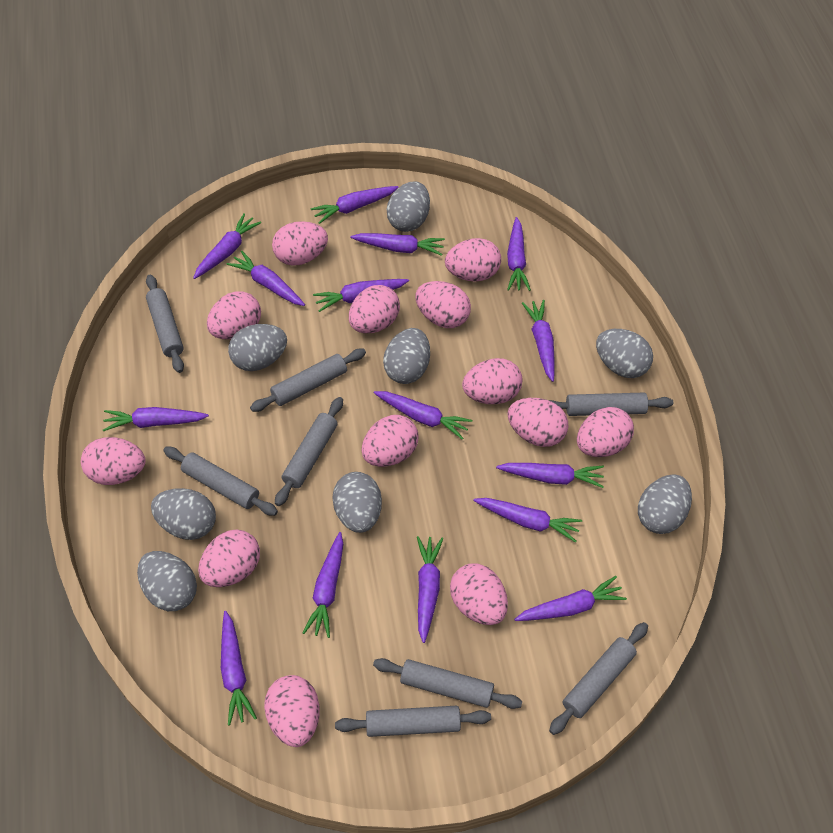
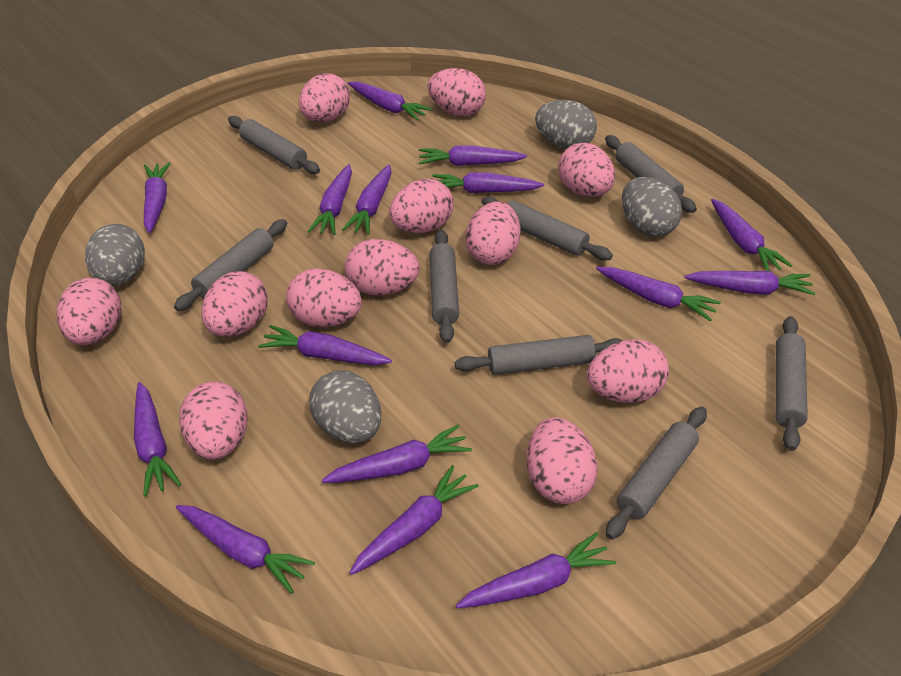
grey egg: 8 -> 4
pink egg: 13 -> 12

